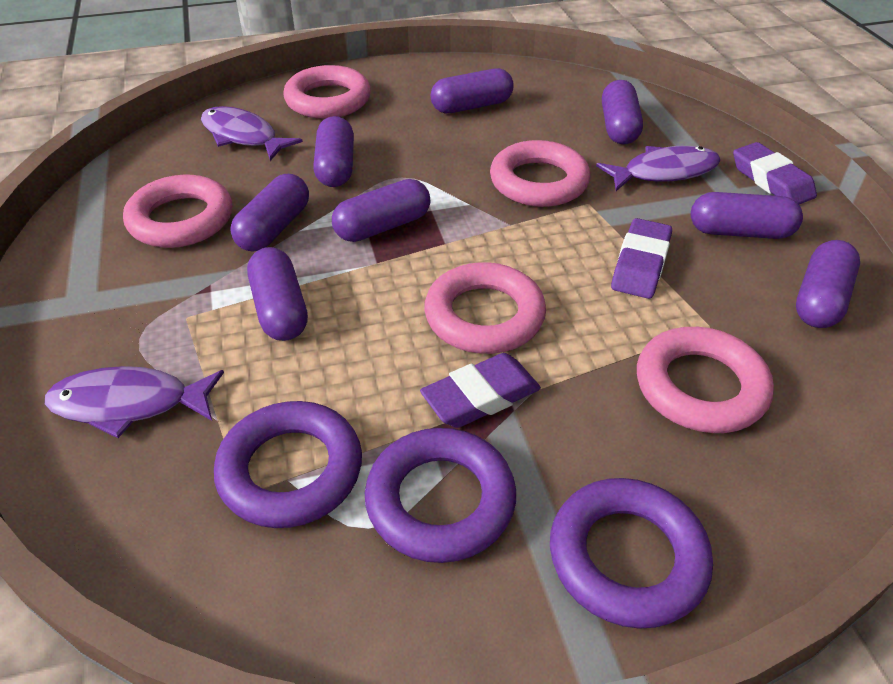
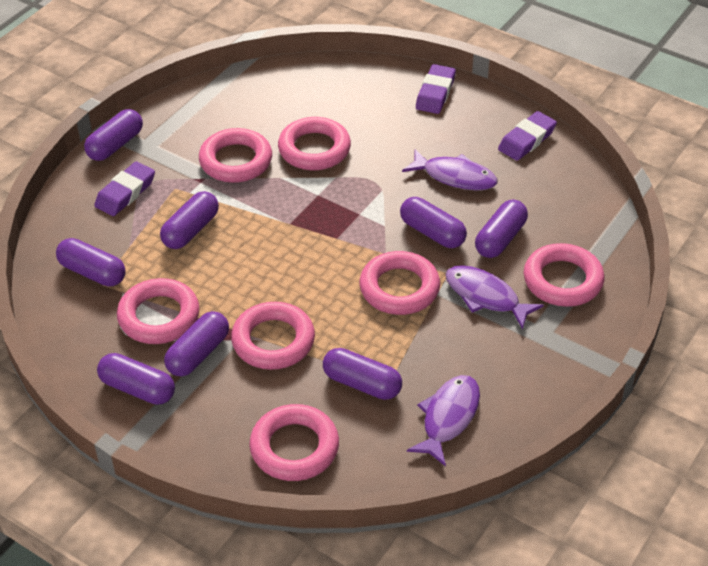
pink ring: 5 -> 7
purple ring: 3 -> 0

